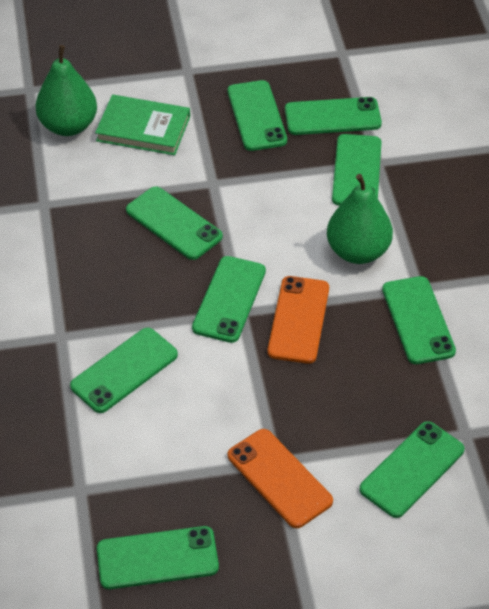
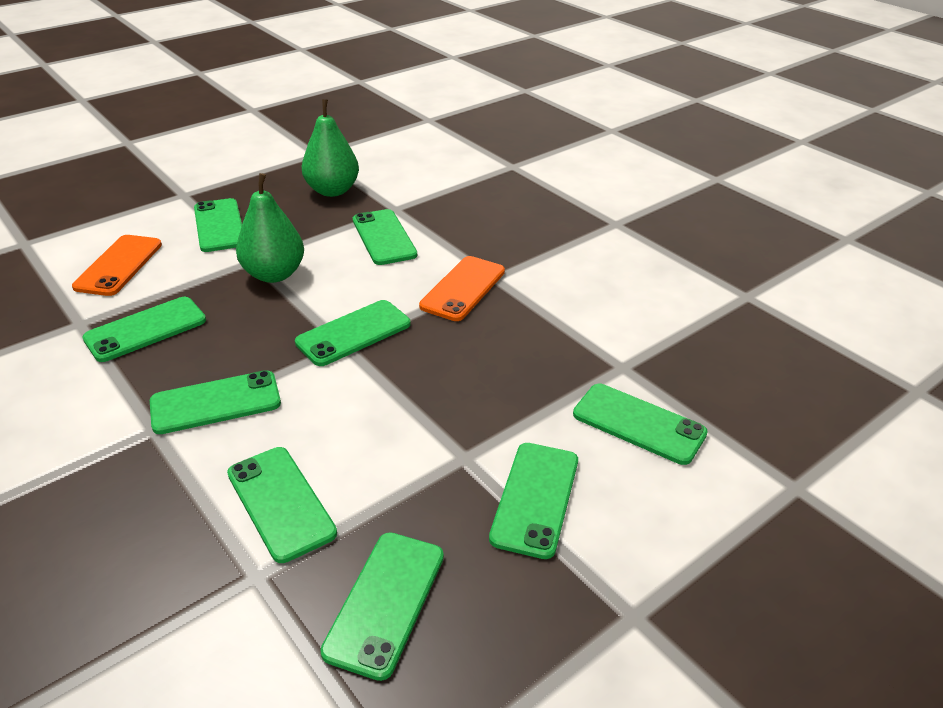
green book: 1 -> 0

